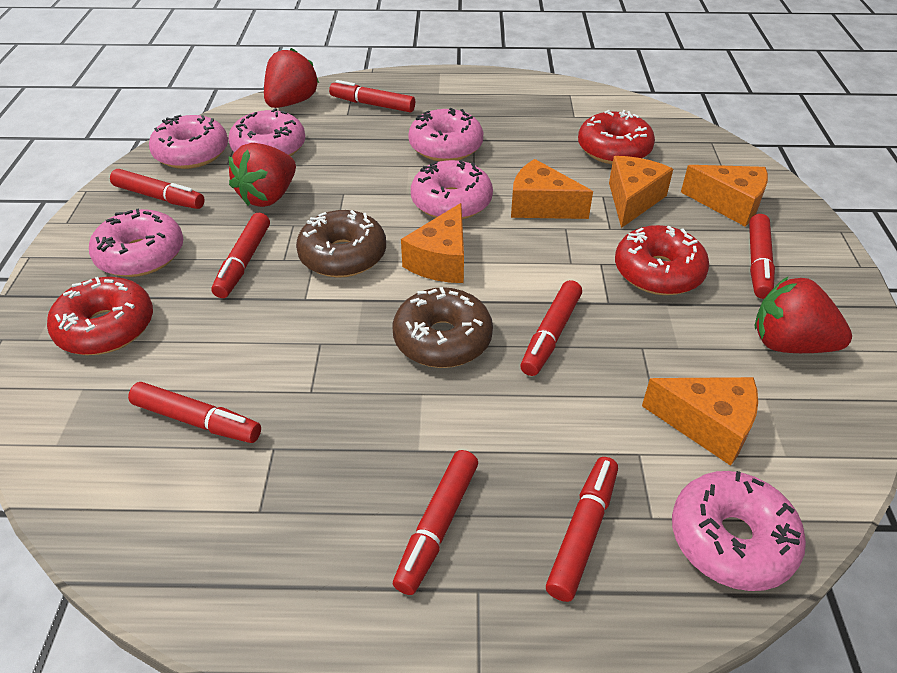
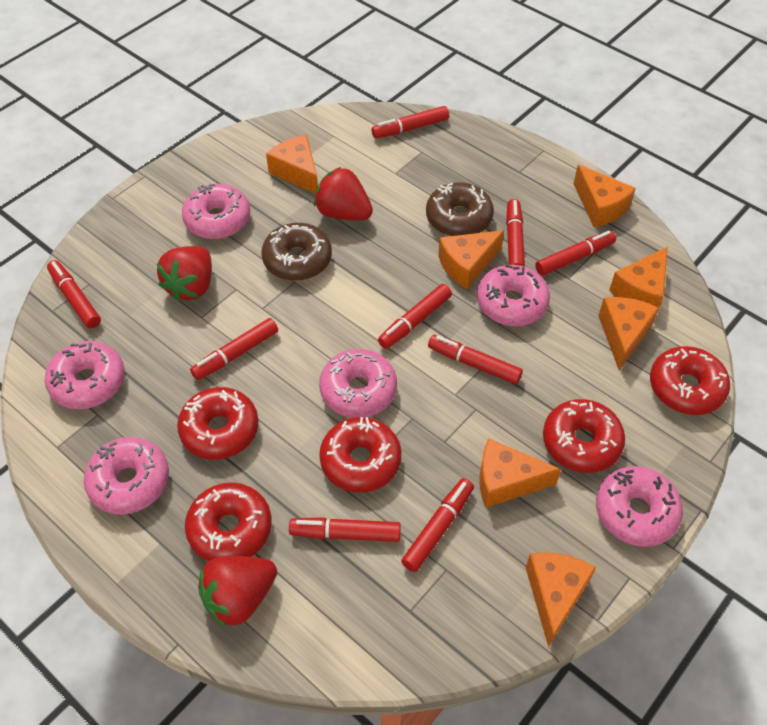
orange cheese: 5 -> 7
red donut: 3 -> 5
red marker: 8 -> 9

